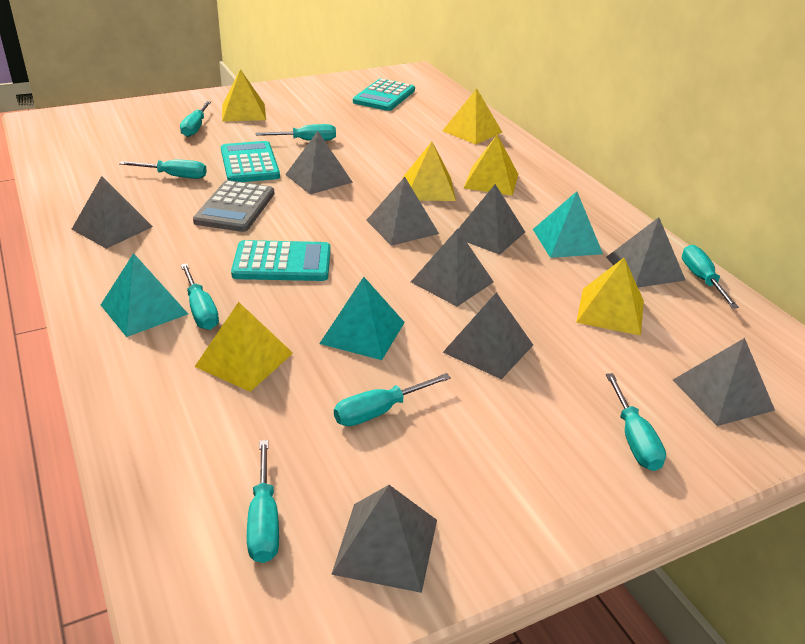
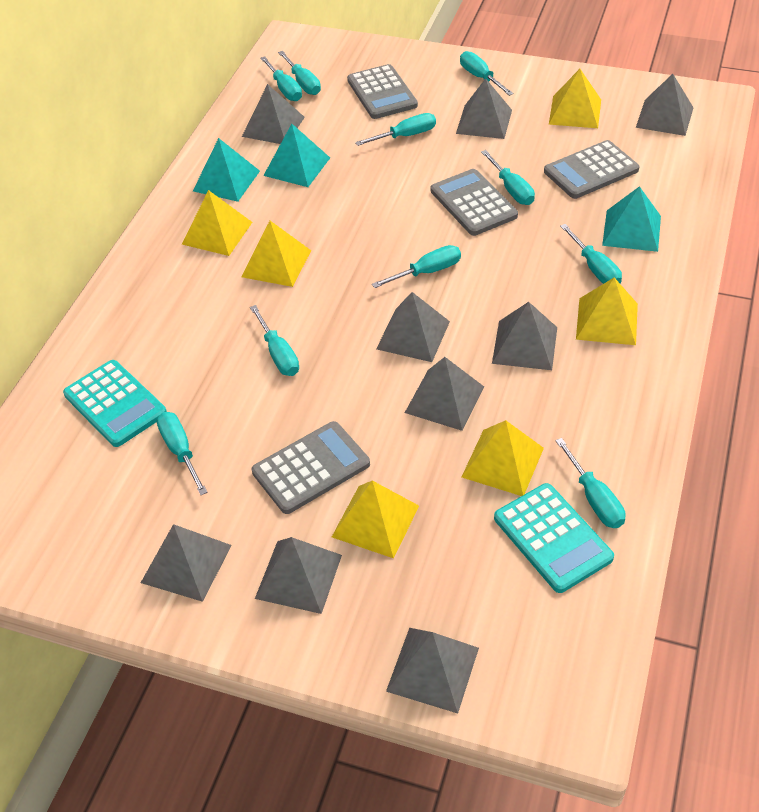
grey calculator: 1 -> 4
turquoise calculator: 3 -> 2
turquoise screwdriver: 8 -> 10

